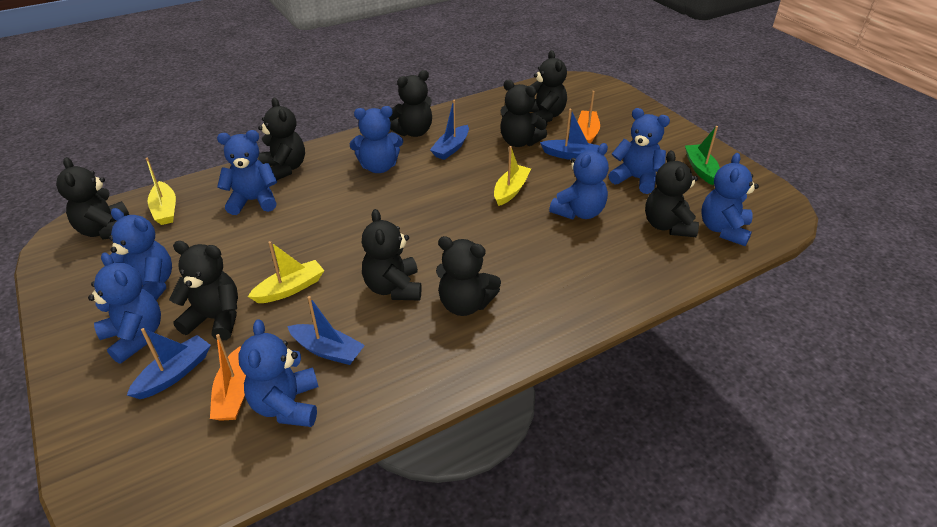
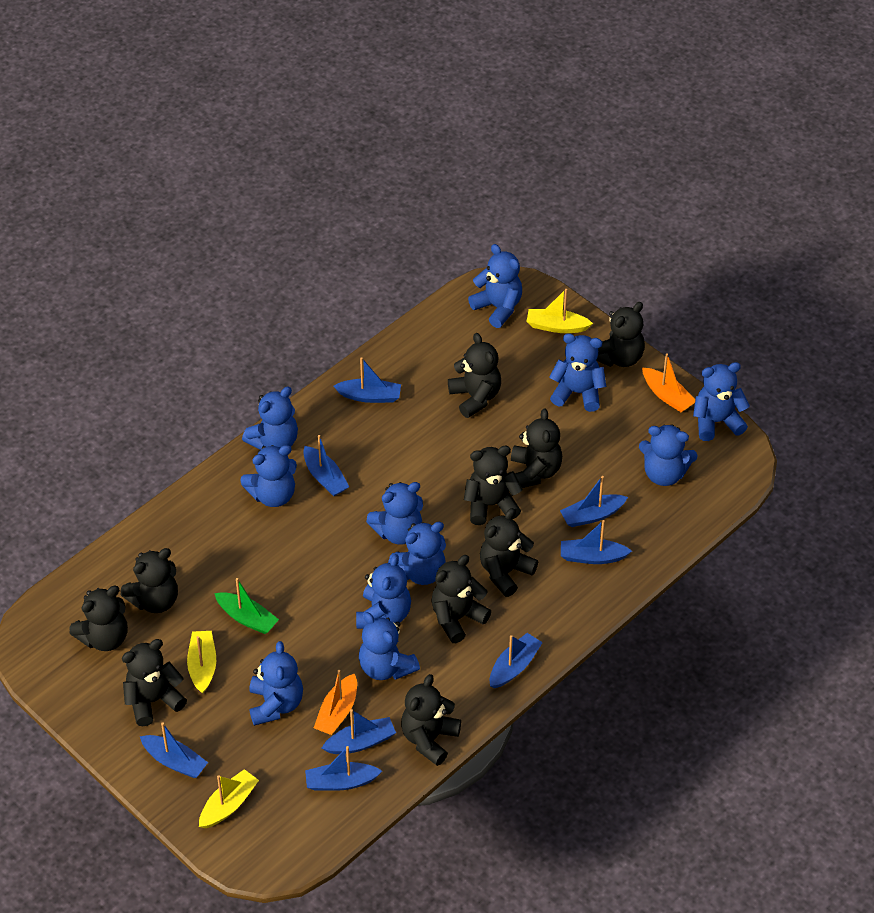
black teddy bear: 9 -> 10
blue boat: 4 -> 8
blue teddy bear: 8 -> 11

